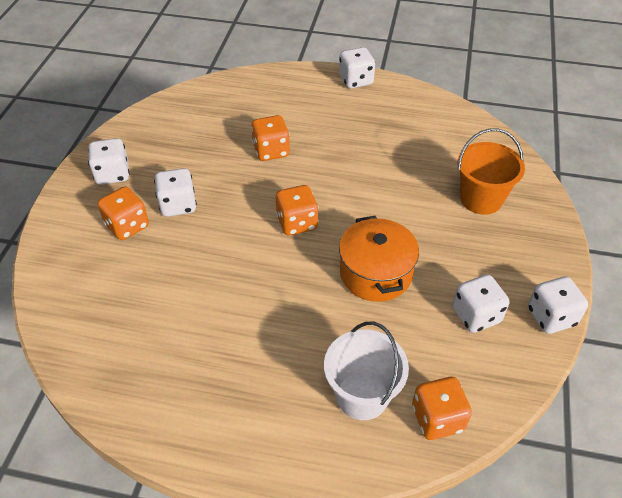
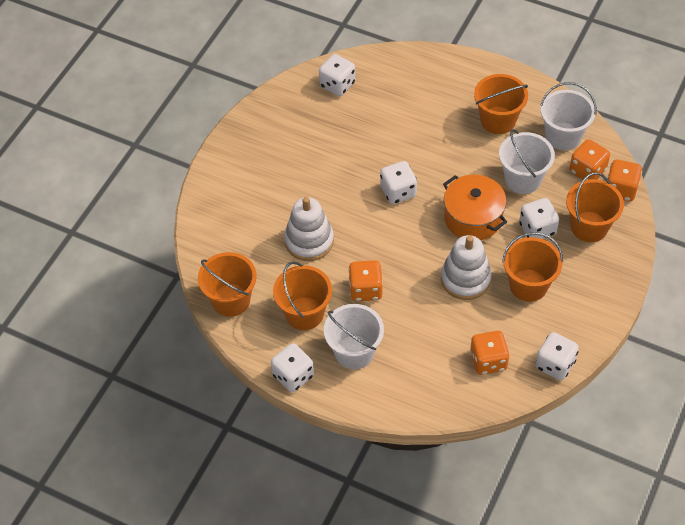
orange bucket: 1 -> 5
white bucket: 1 -> 3
white stacking toy: 0 -> 2

